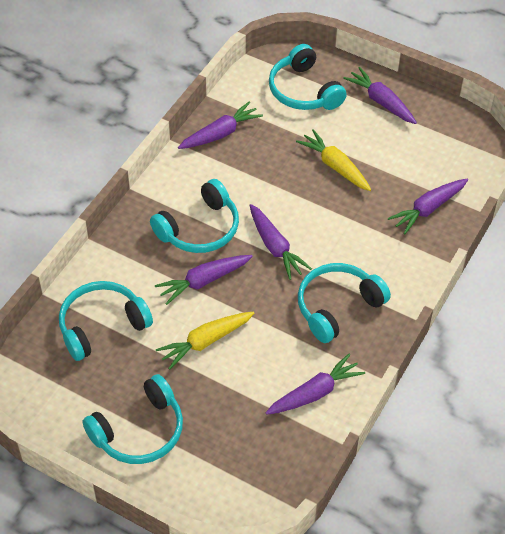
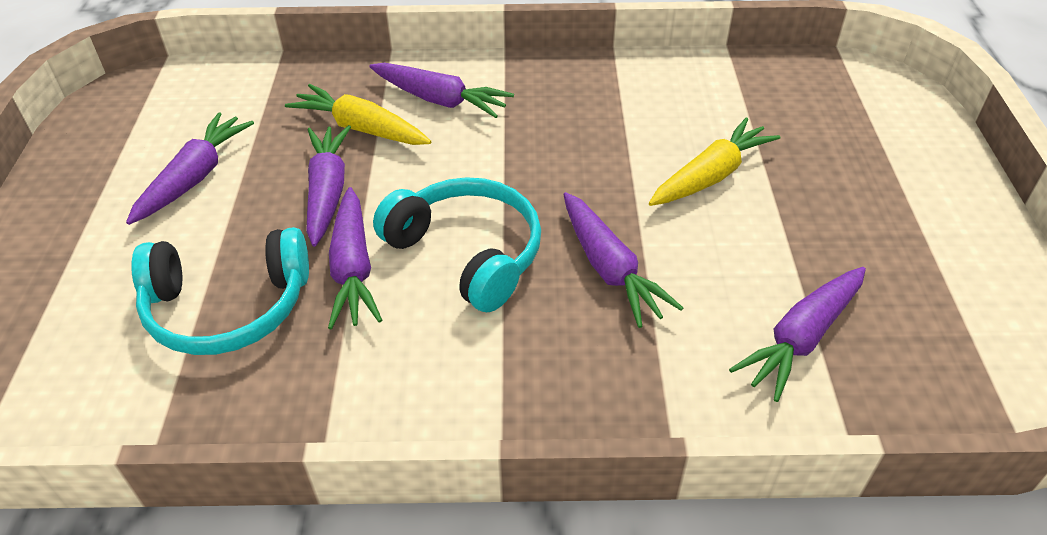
turquoise headphones: 5 -> 2

